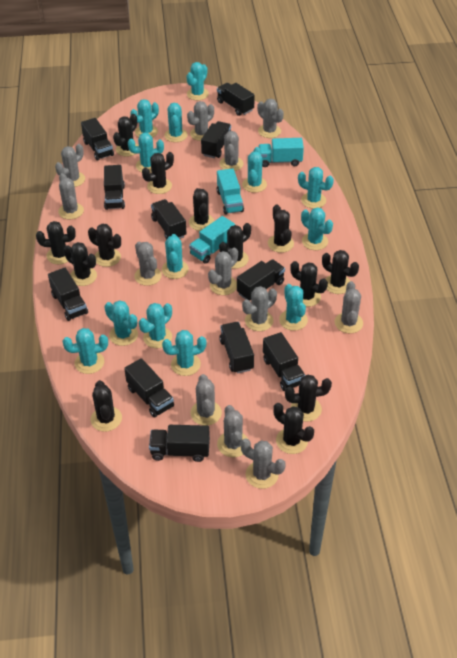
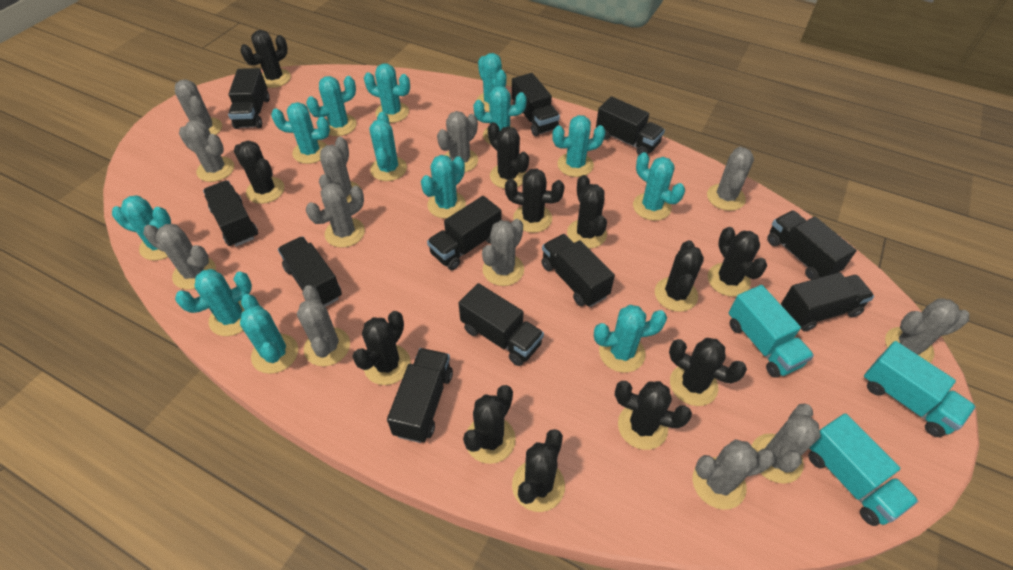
black cactus: 13 -> 12

